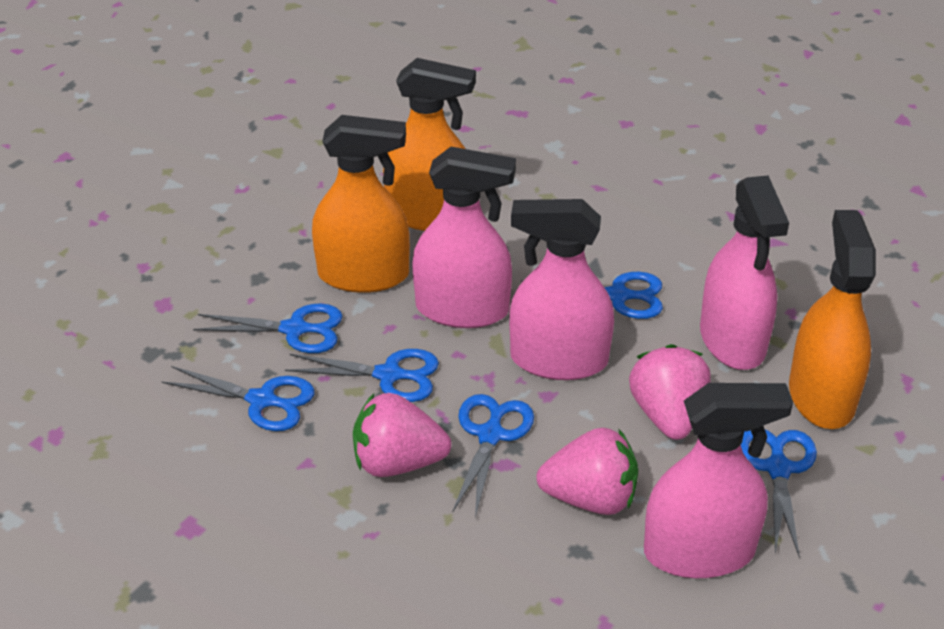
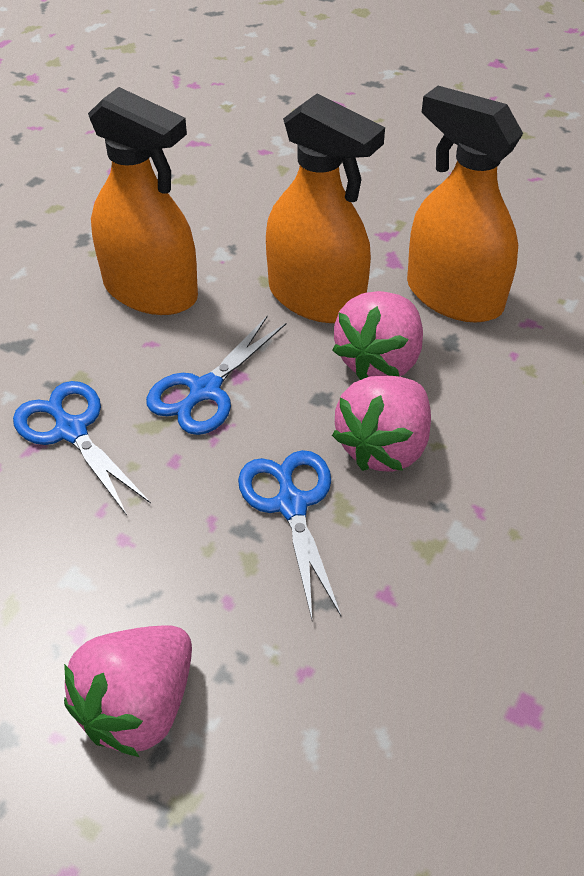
blue scissors: 6 -> 3
pink spray bottle: 4 -> 0

